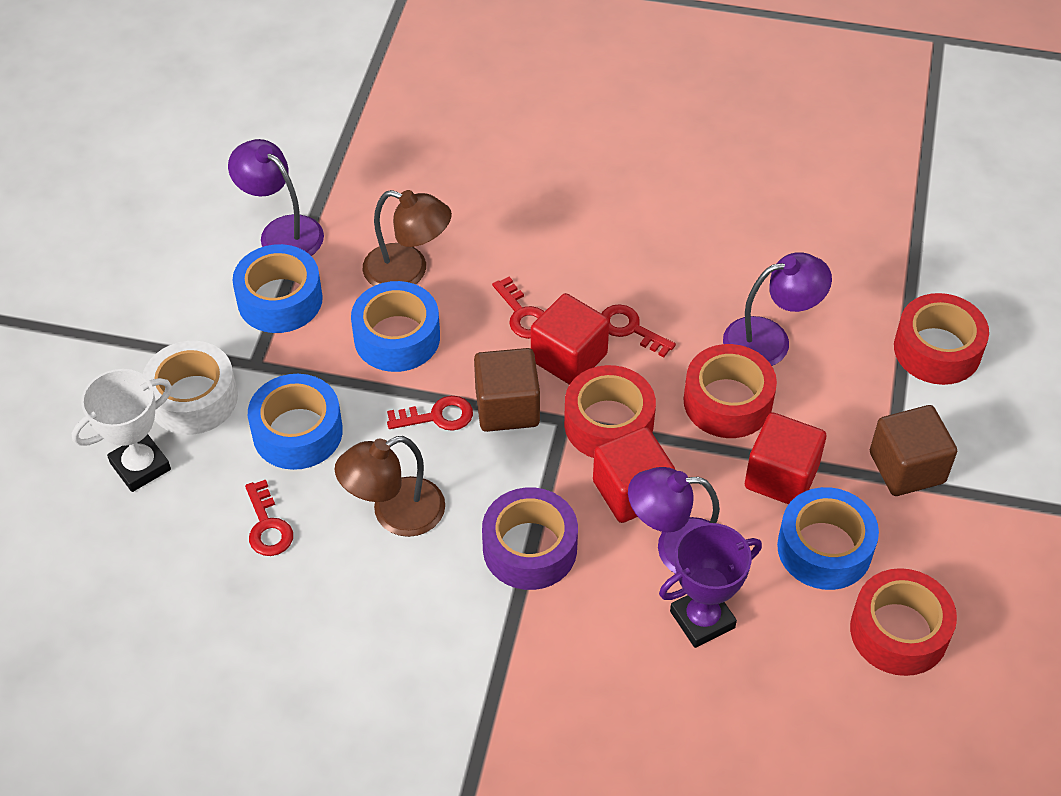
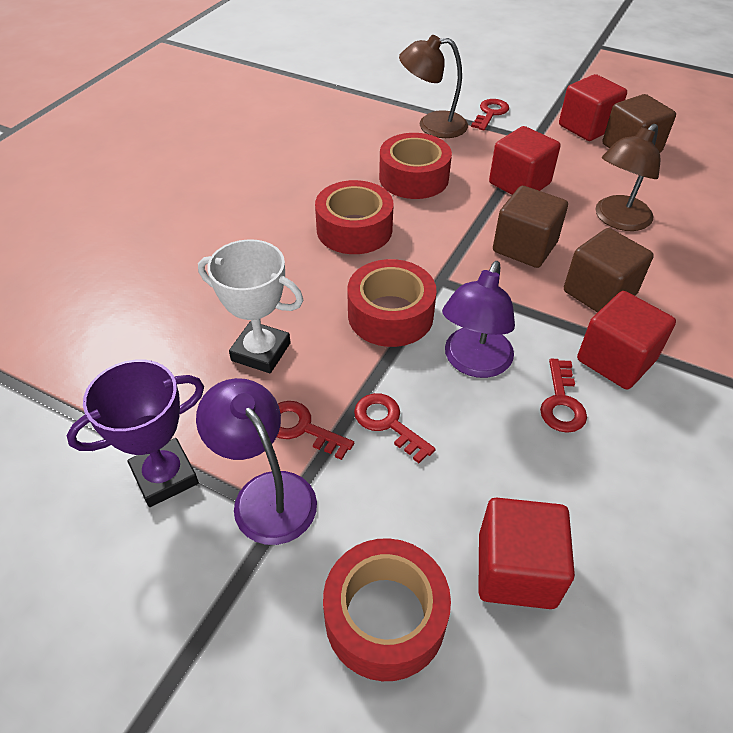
blue tape: 4 -> 0
brown cube: 2 -> 3
purple lamp: 3 -> 2
purple tape: 1 -> 0
red cube: 3 -> 4
white tape: 1 -> 0

